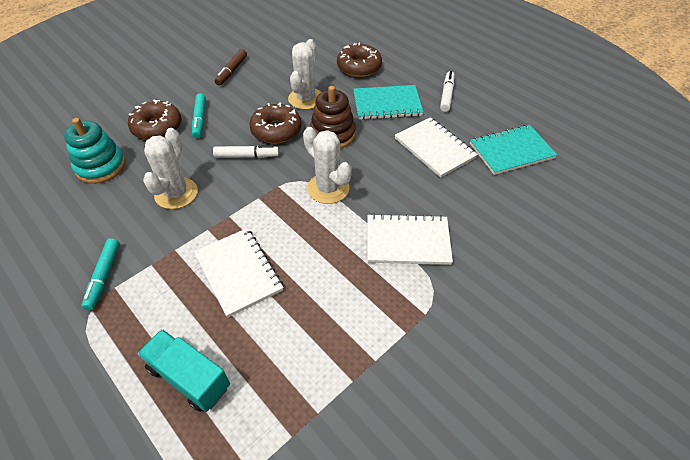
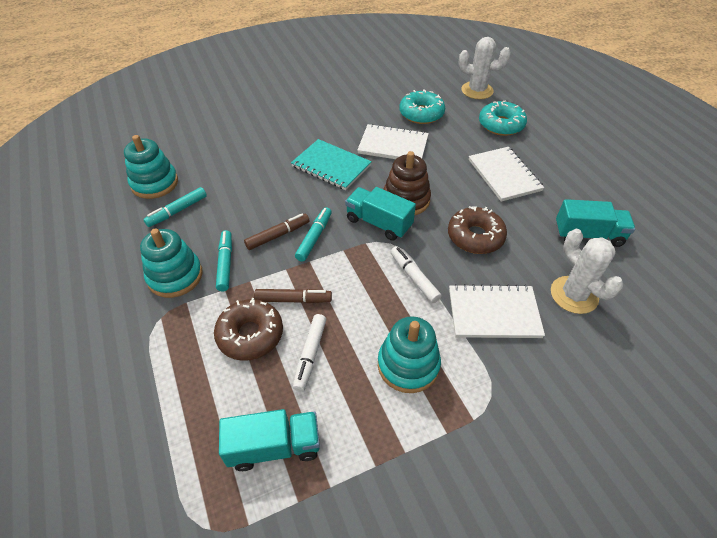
brown donut: 3 -> 2
brown marker: 1 -> 2
turquoise donut: 0 -> 2
turquoise marker: 2 -> 3
turquoise notebook: 2 -> 1
turquoise stacking toy: 1 -> 3
turquoise truck: 1 -> 3
white cactus: 3 -> 2

